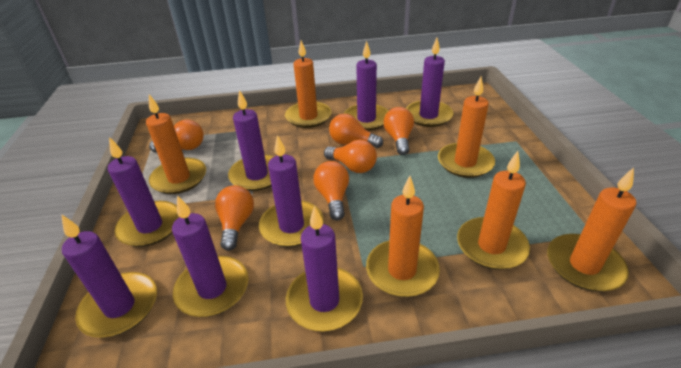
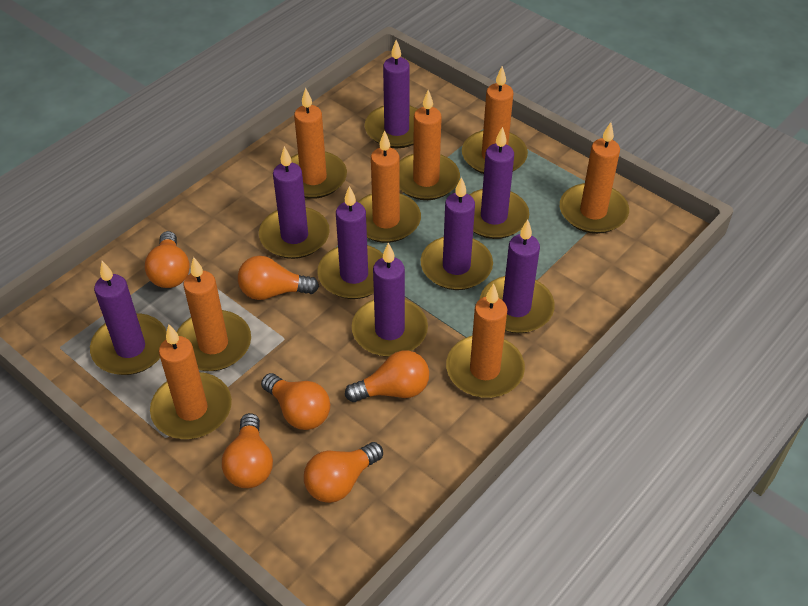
orange candle: 6 -> 8

